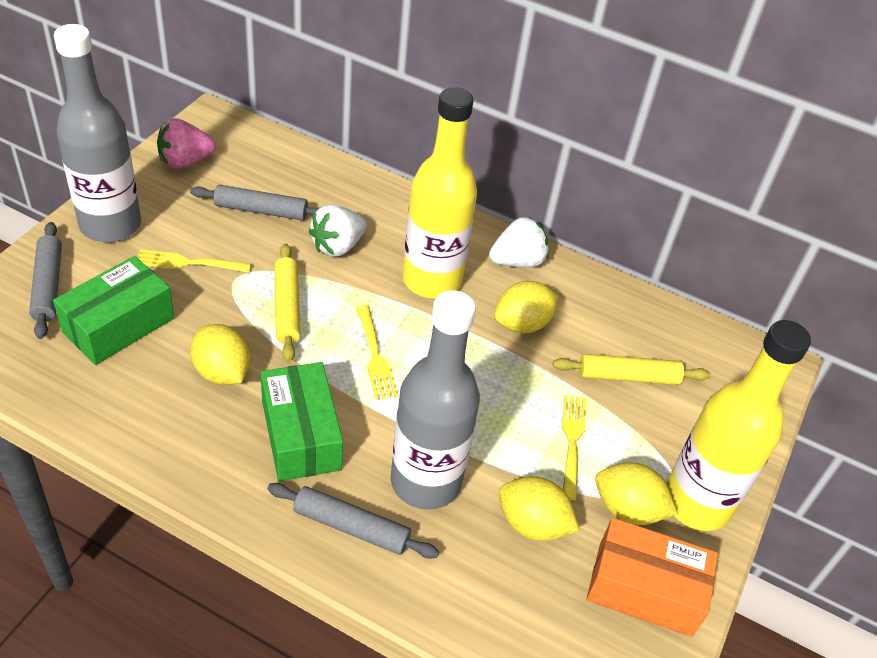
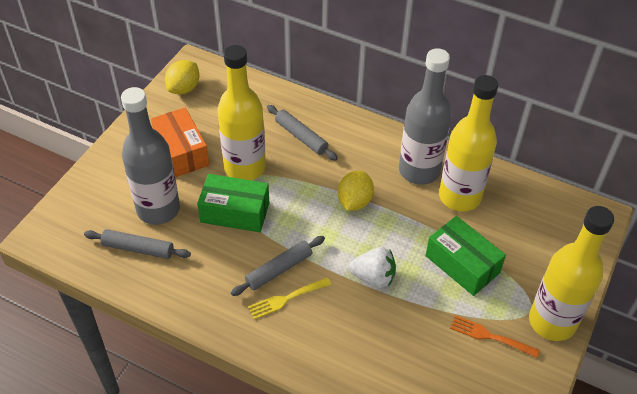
orange fork: 0 -> 1
pink strawberry: 1 -> 0
white strawberry: 2 -> 1
yellow bottle: 2 -> 3
yellow fork: 3 -> 1
yellow lemon: 4 -> 2
yellow rolling pin: 2 -> 0

